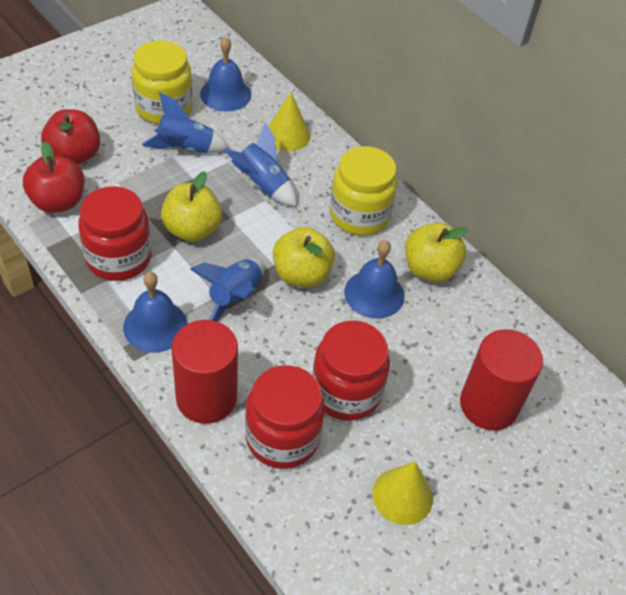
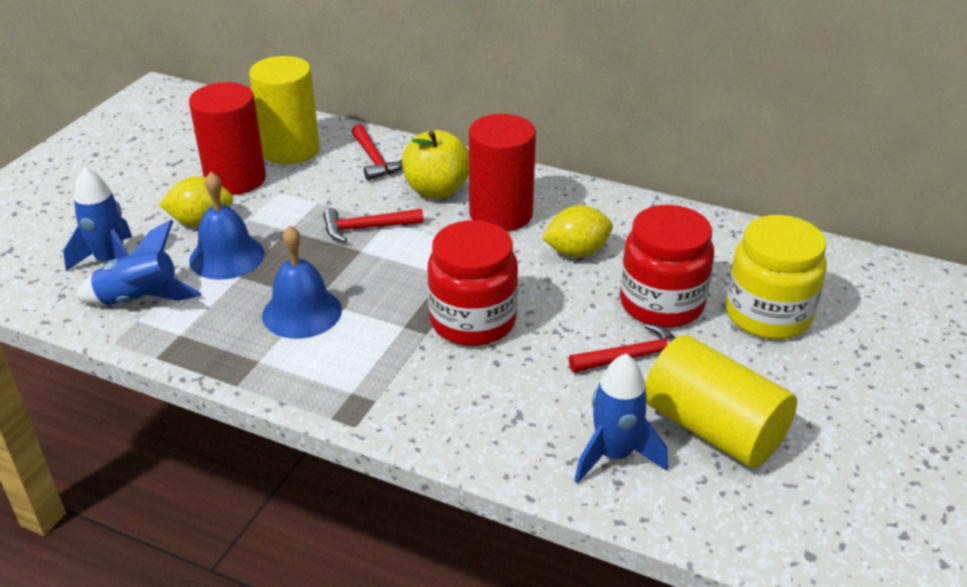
blue bell: 3 -> 2
red apple: 2 -> 0
red hammer: 0 -> 3
red jar: 3 -> 2
yellow apple: 3 -> 1
yellow cone: 2 -> 0
yellow cylinder: 0 -> 2
yellow jar: 2 -> 1
yellow lemon: 0 -> 2

